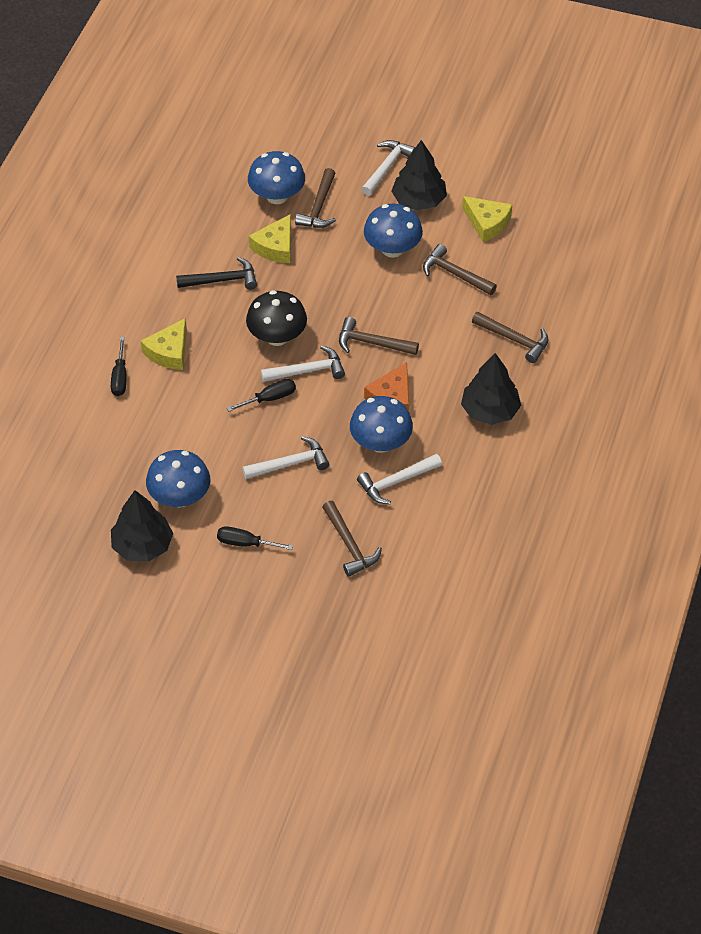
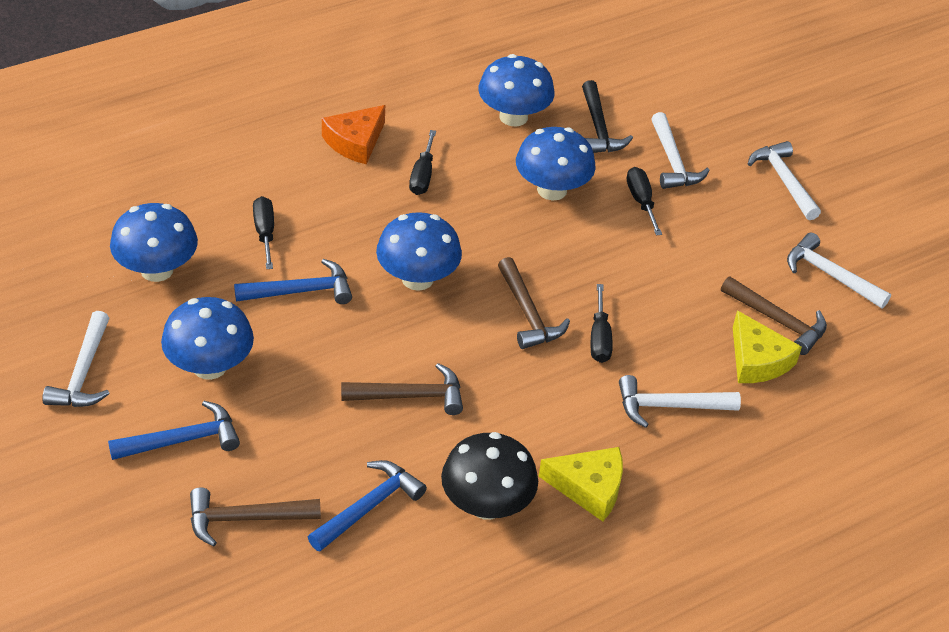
black screwdriver: 3 -> 4
black tree: 3 -> 0
blue hammer: 0 -> 3
blue mushroom: 4 -> 5
brown hammer: 5 -> 4
white hammer: 4 -> 5
yellow cheese: 3 -> 2

